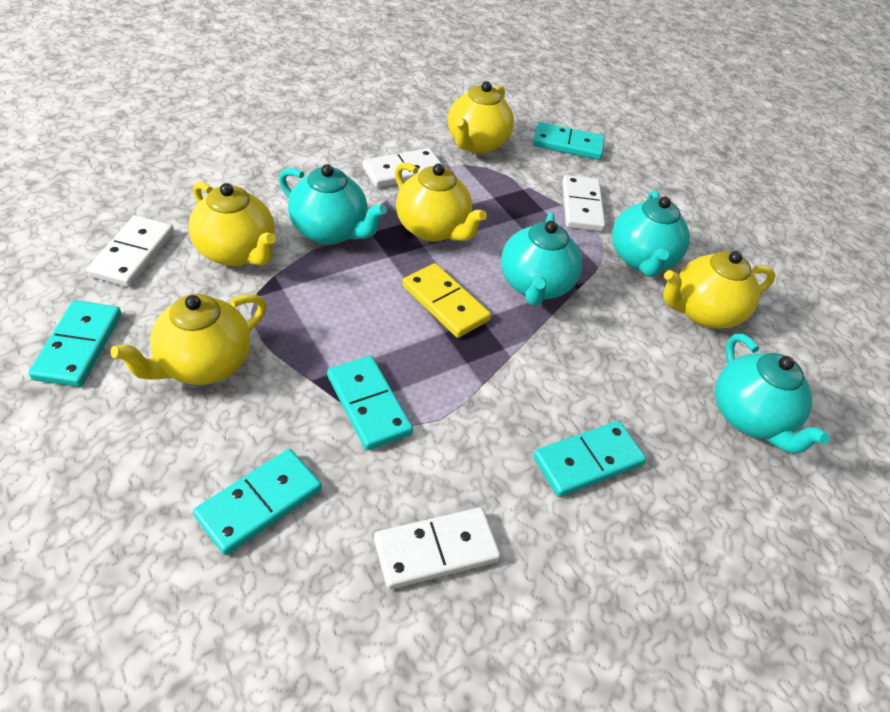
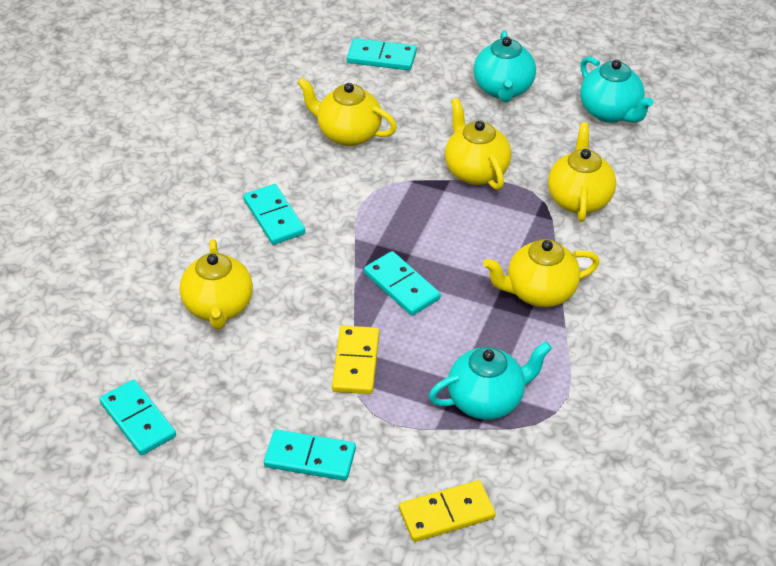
turquoise teapot: 4 -> 3
white domino: 4 -> 0
yellow domino: 1 -> 2

